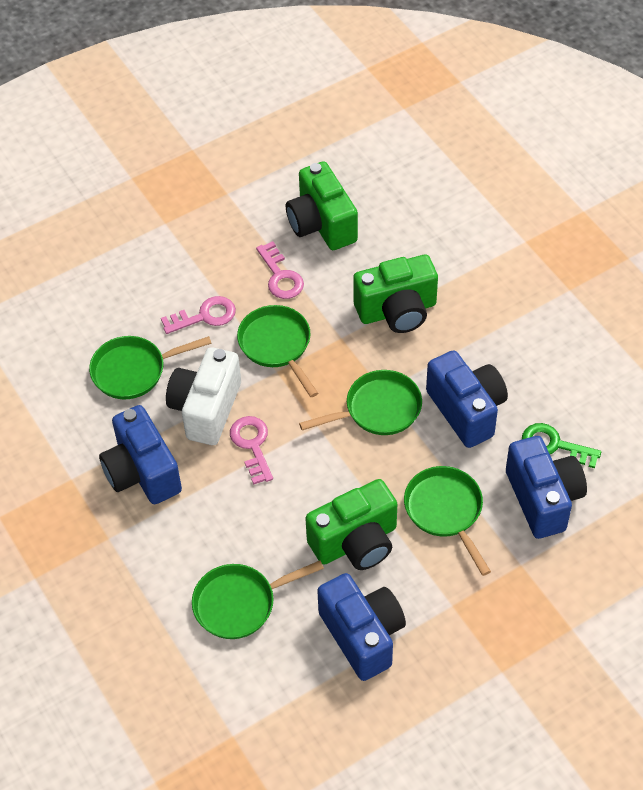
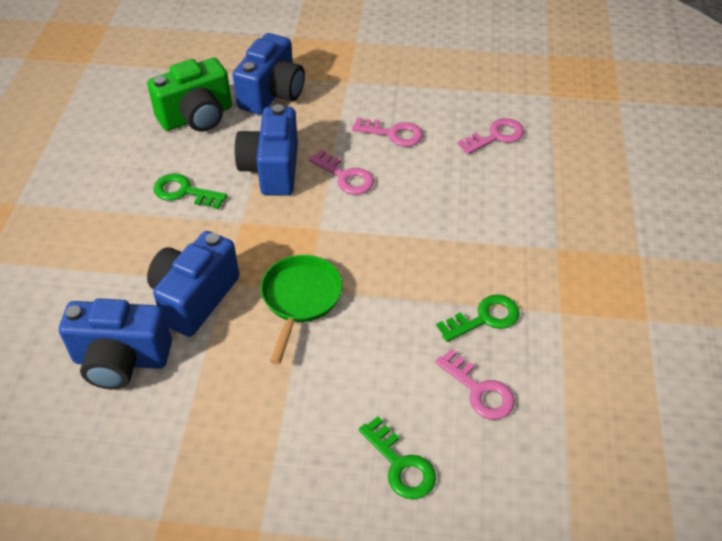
green camera: 3 -> 1
green key: 1 -> 3
green pan: 5 -> 1
pink key: 3 -> 4
white camera: 1 -> 0

